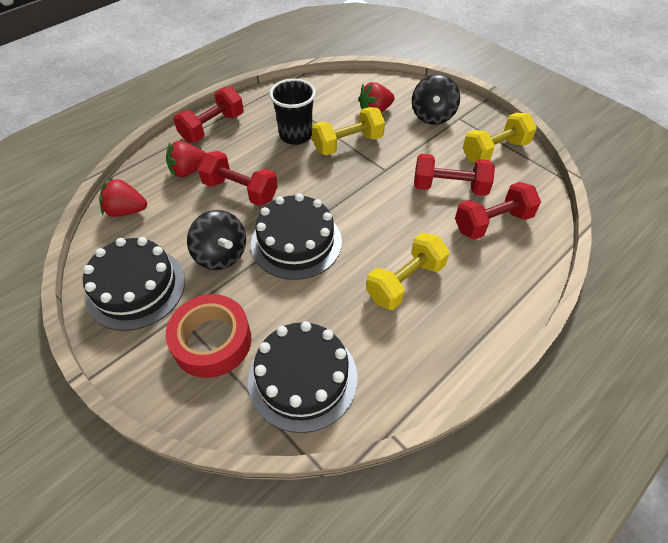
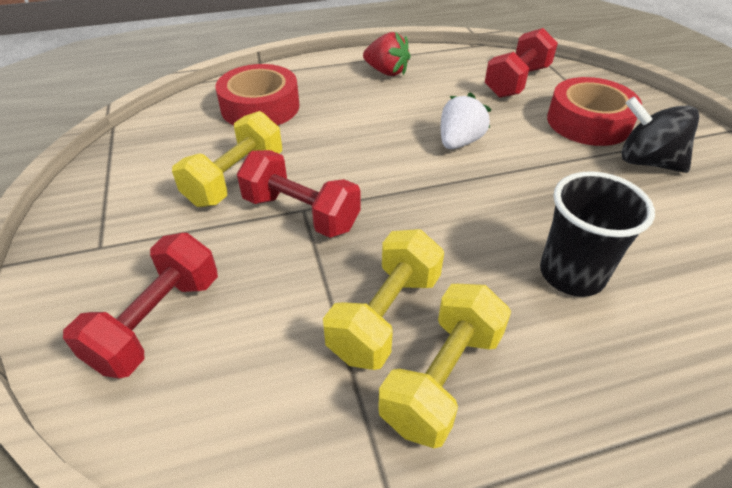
black cake: 3 -> 0
black spinning top: 2 -> 1
red dumbbell: 4 -> 3
red strawberry: 3 -> 1
red tape: 1 -> 2
white strawberry: 0 -> 1

